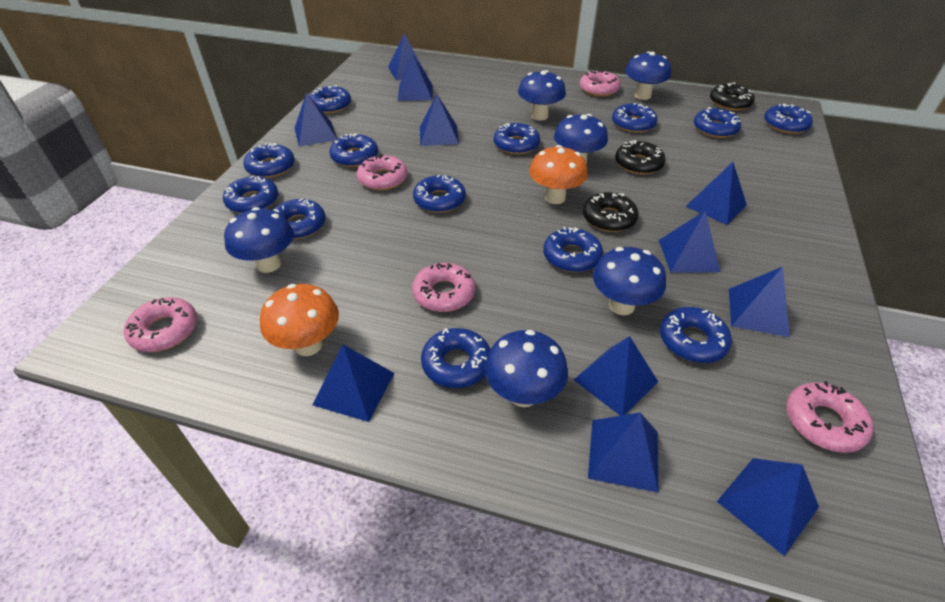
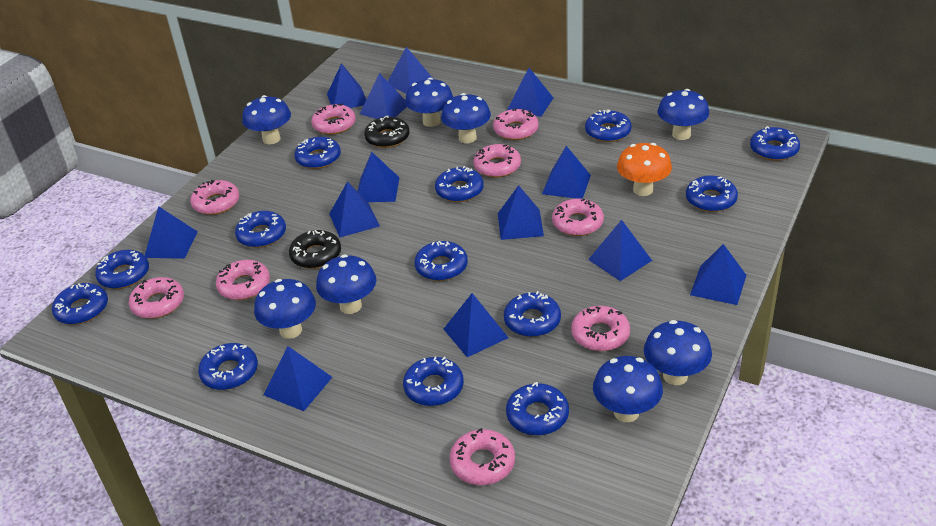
black donut: 3 -> 2
blue mushroom: 6 -> 8
blue pyramid: 11 -> 13
orange mushroom: 2 -> 1
pink donut: 5 -> 9

